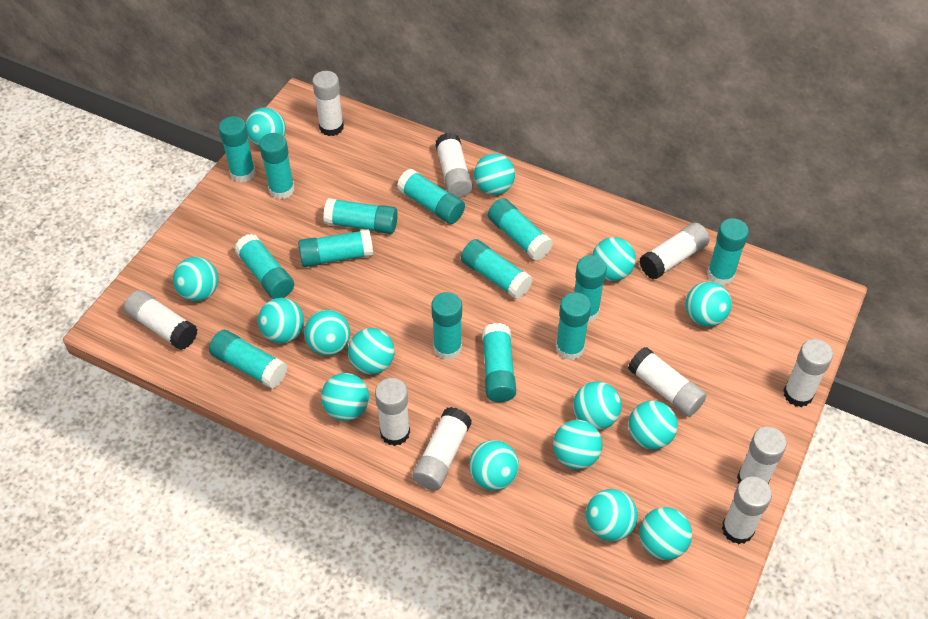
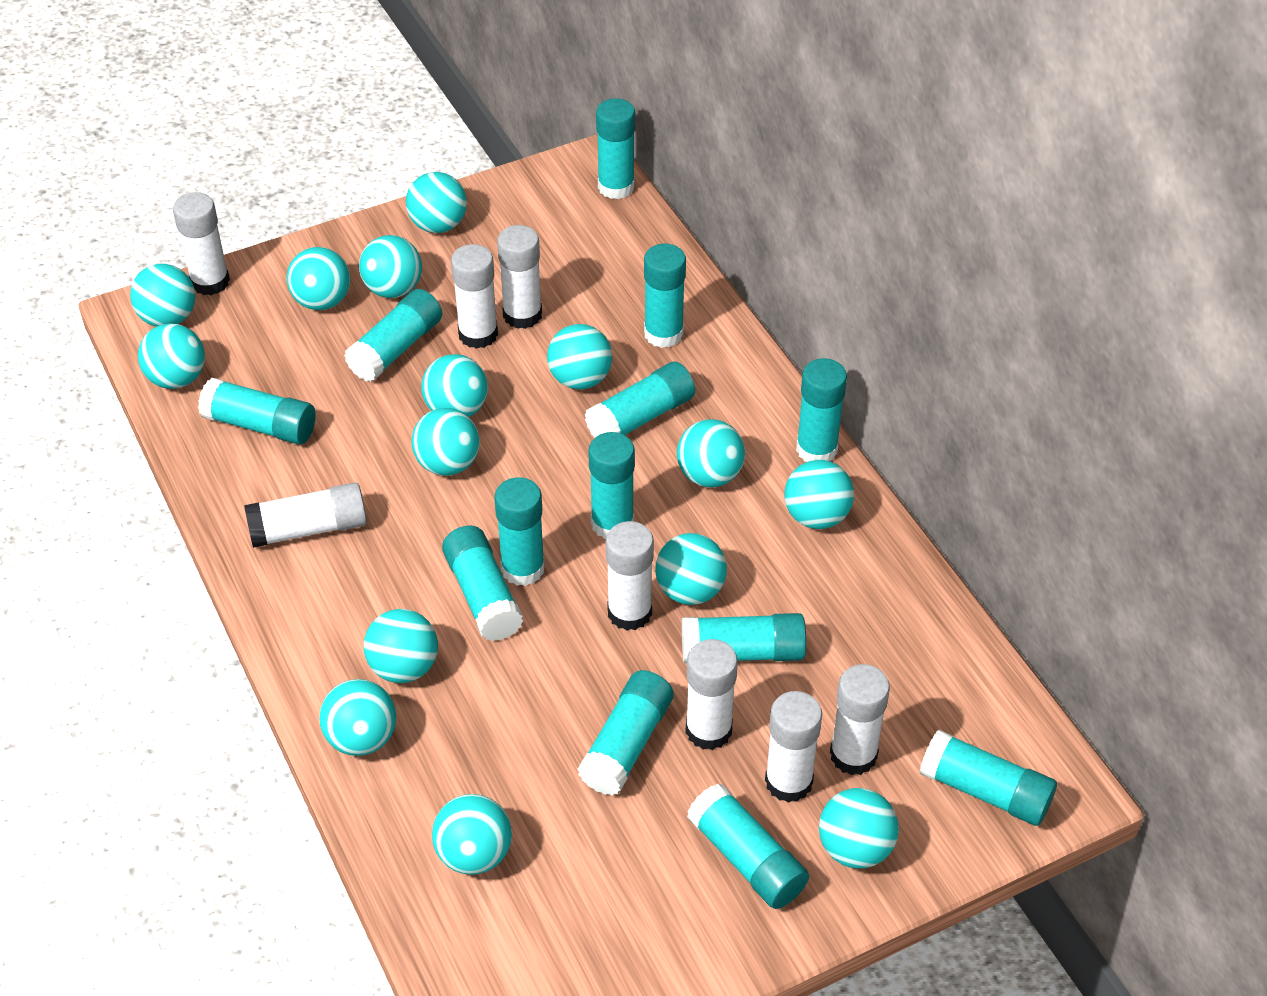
turquoise glue stick: 14 -> 13
white glue stick: 10 -> 8

